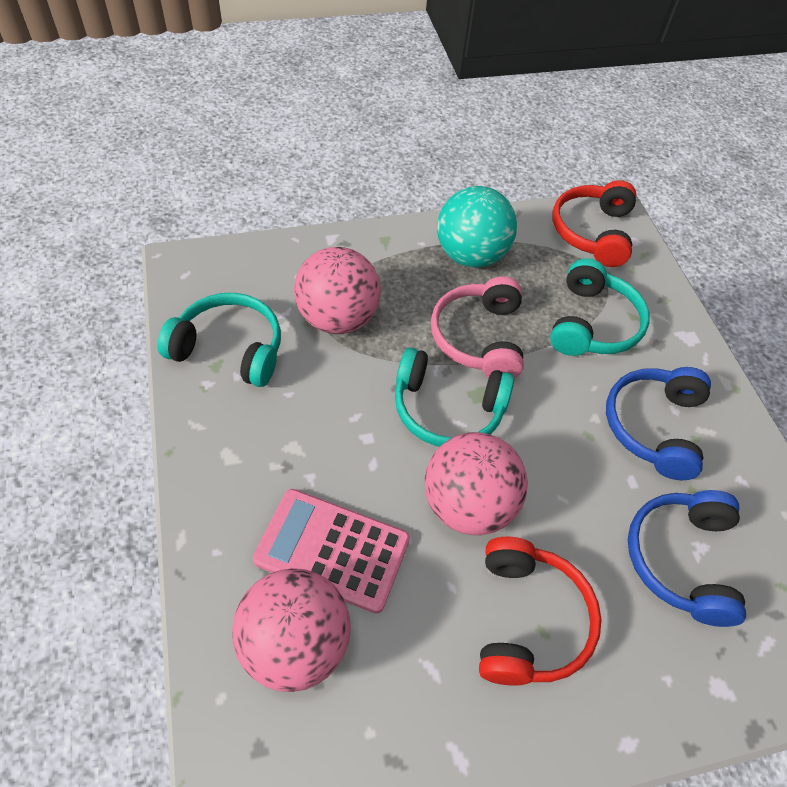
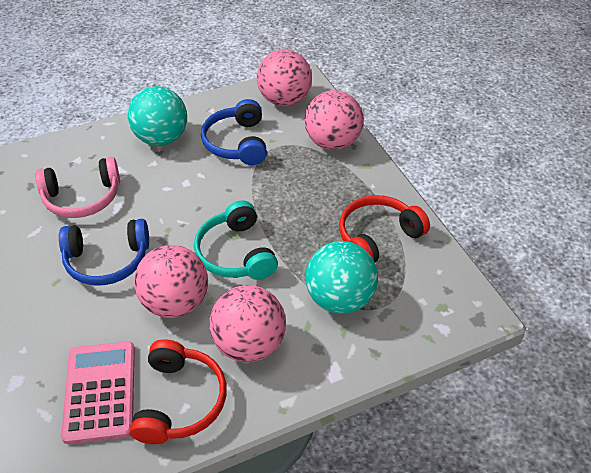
pink ball: 3 -> 4
turquoise ball: 1 -> 2
turquoise headphones: 3 -> 1

